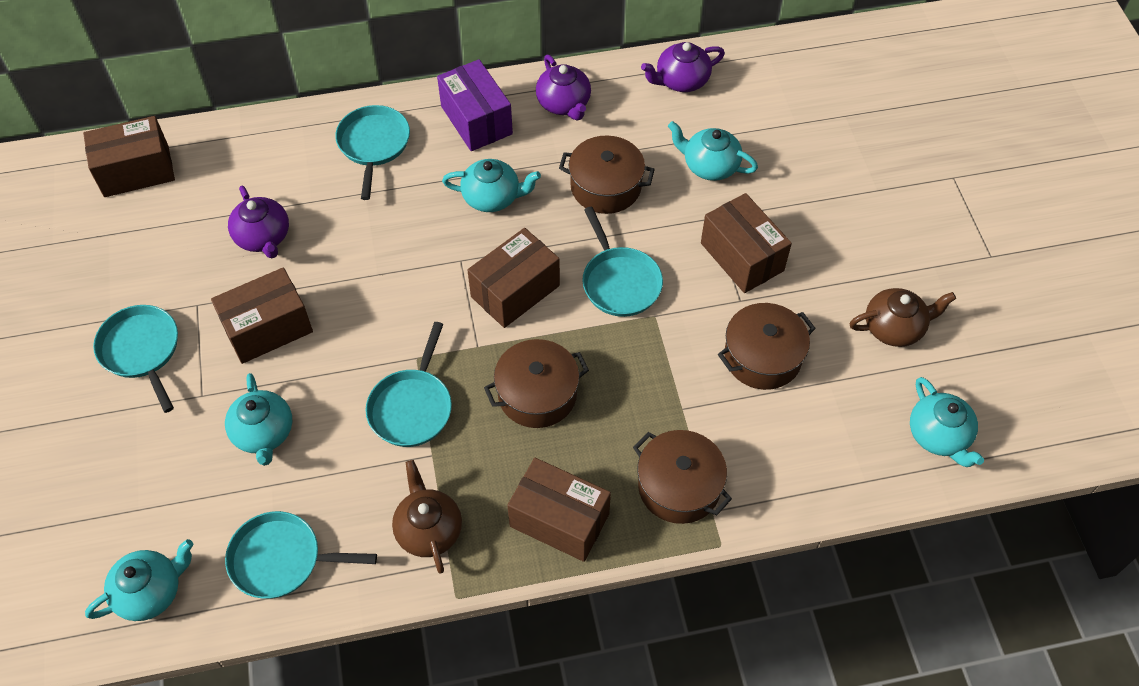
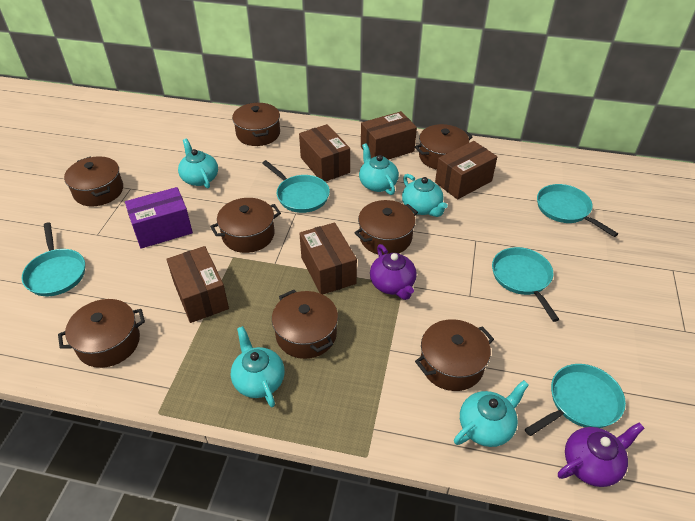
brown pot: 4 -> 8
brown teapot: 2 -> 0
purple teapot: 3 -> 2

